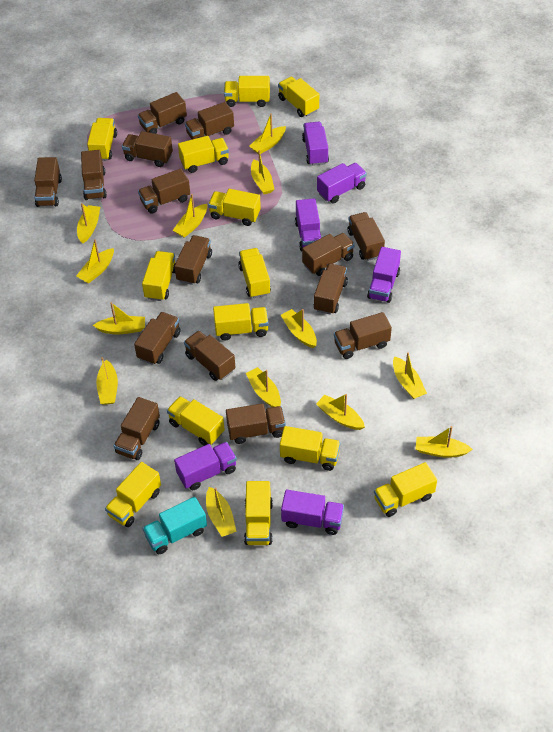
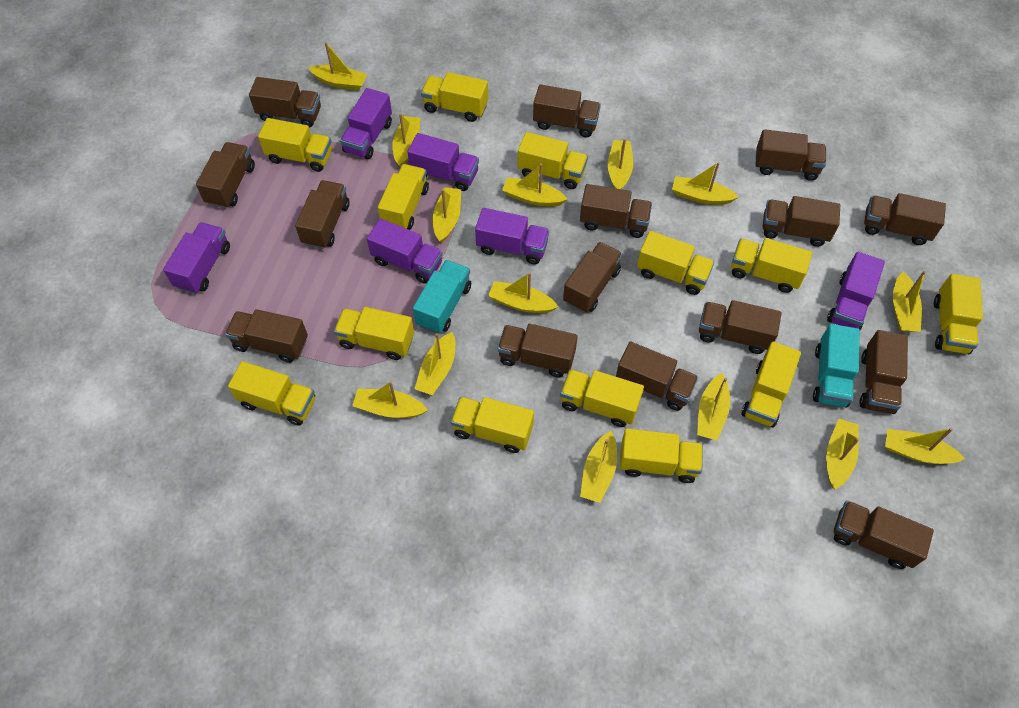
turquoise truck: 1 -> 2
yellow boat: 13 -> 14

